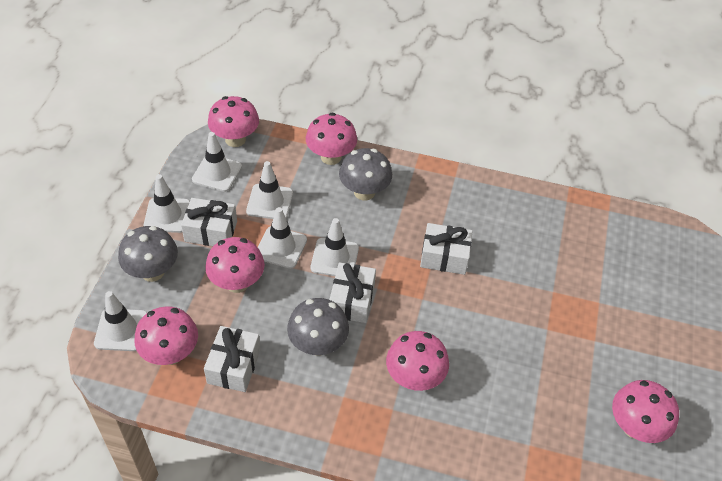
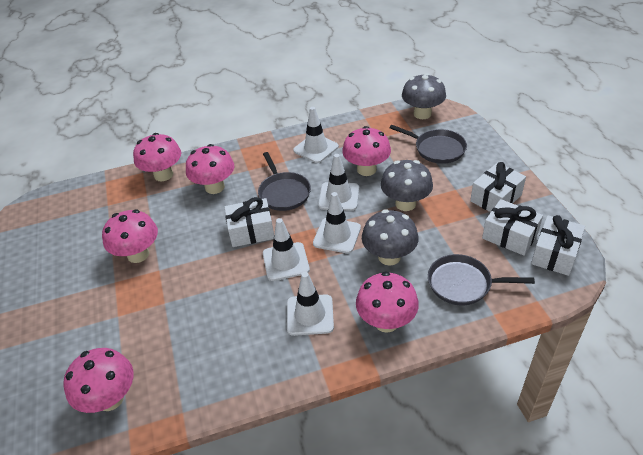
grey pan: 0 -> 3
white traffic cone: 6 -> 5

